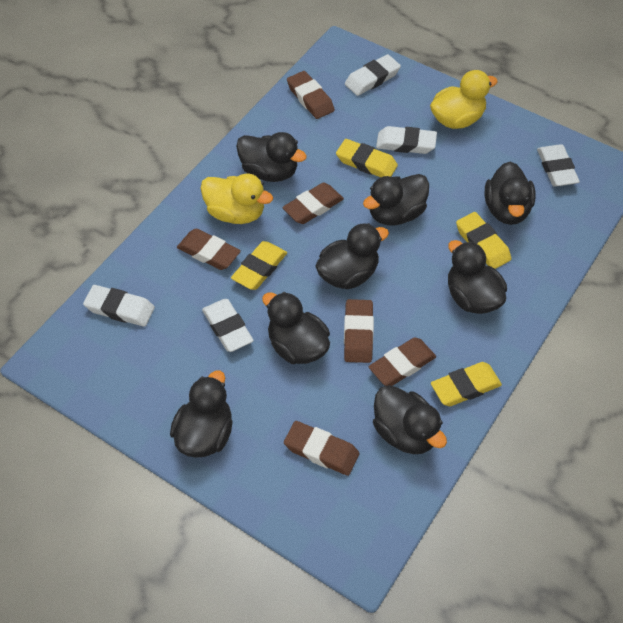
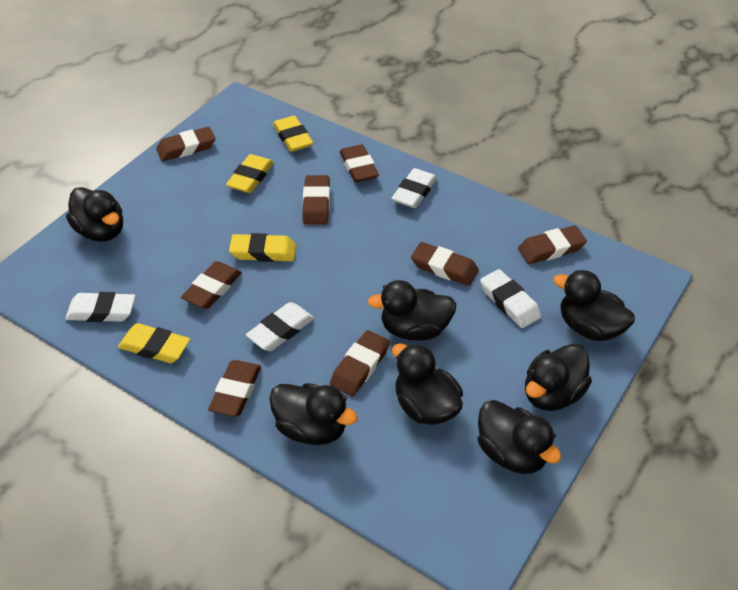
black duck: 8 -> 7
brown eraser: 6 -> 8
white eraser: 5 -> 4
yellow duck: 2 -> 0

